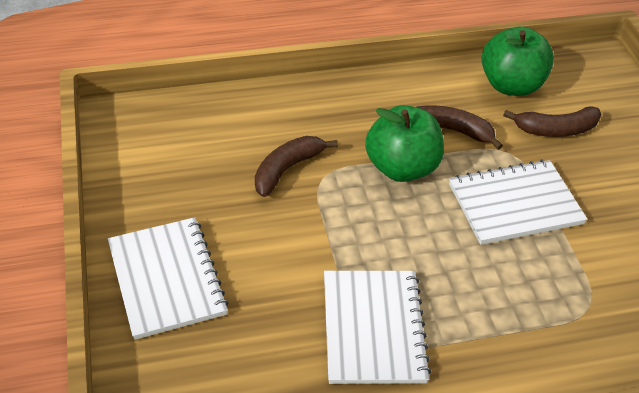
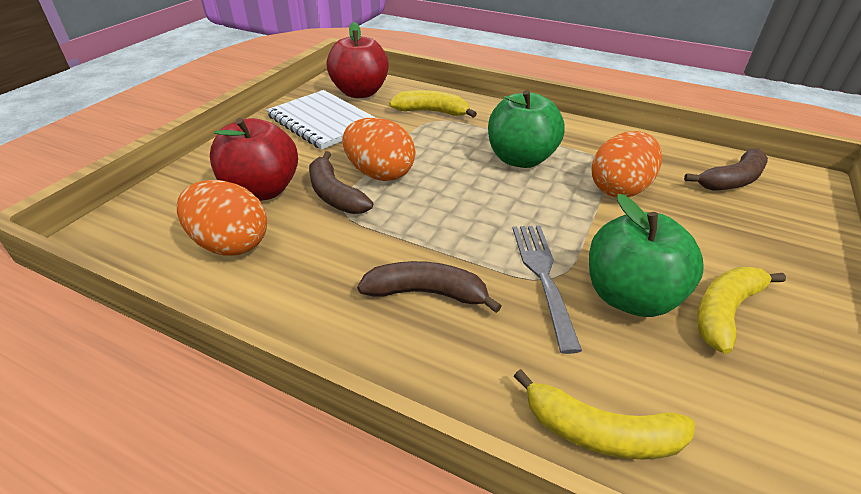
grey fork: 0 -> 1
orange egg: 0 -> 3
red apple: 0 -> 2
white notebook: 3 -> 1
yellow banana: 0 -> 3

